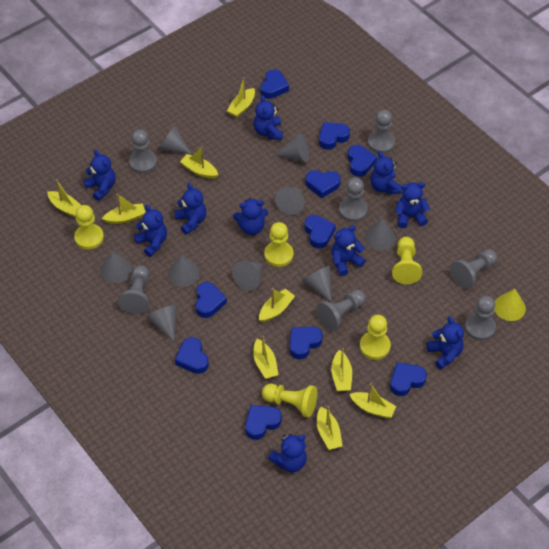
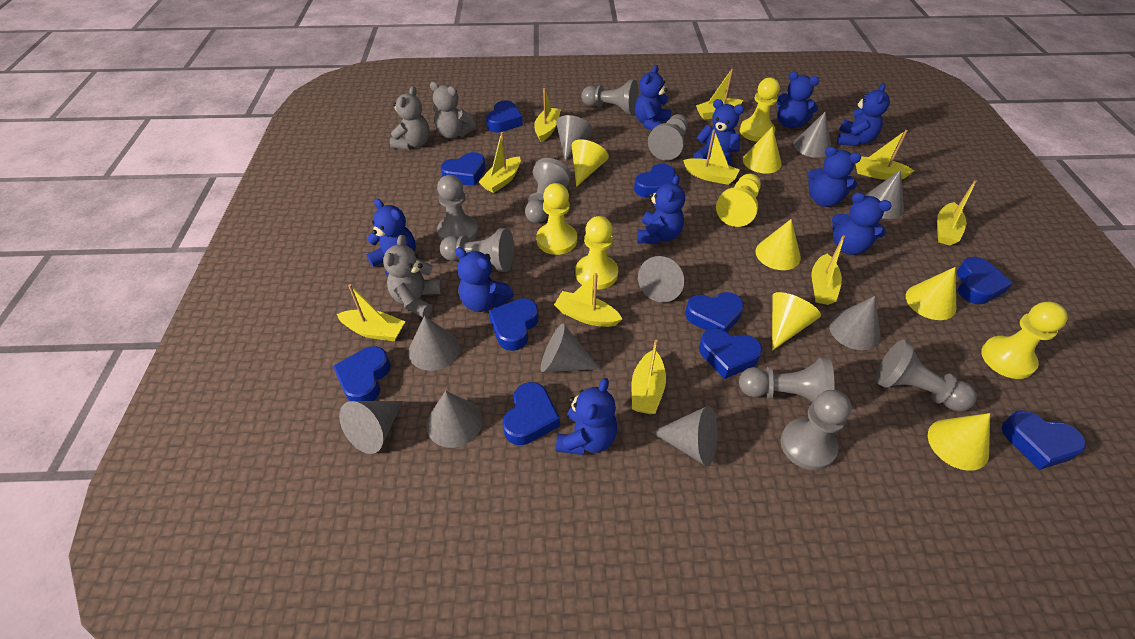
grey cone: 9 -> 10
grey pawn: 7 -> 8
grey teddy bear: 0 -> 3
yellow boat: 9 -> 10
yellow cone: 1 -> 6

